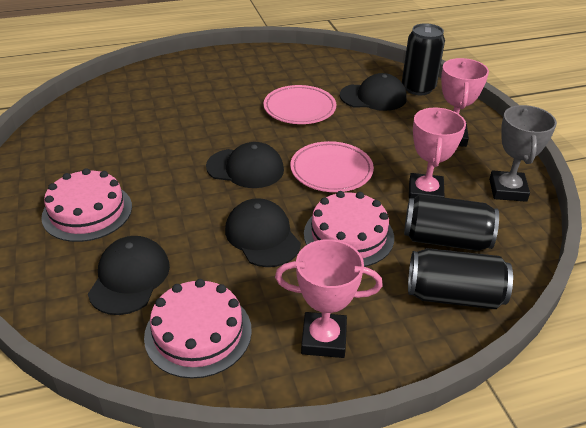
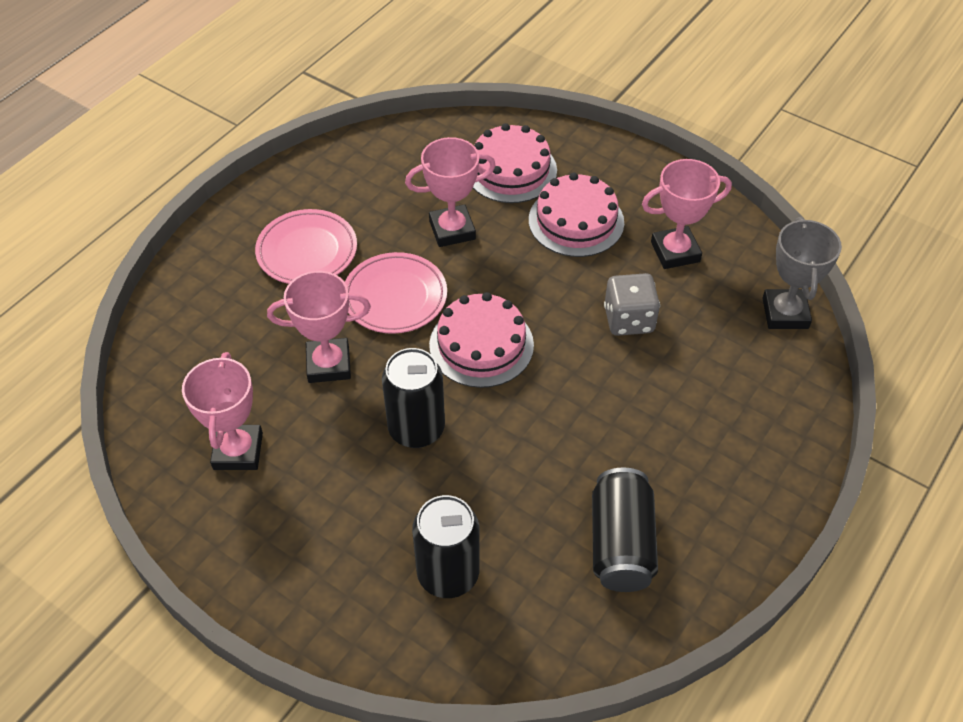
black cap: 4 -> 0
grey dice: 0 -> 1
pink trophy: 3 -> 4

